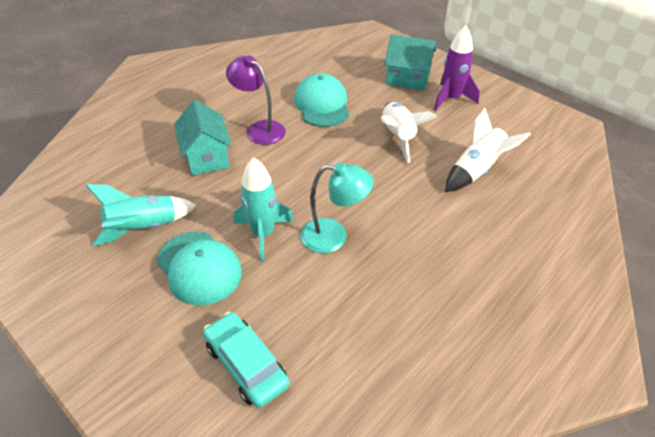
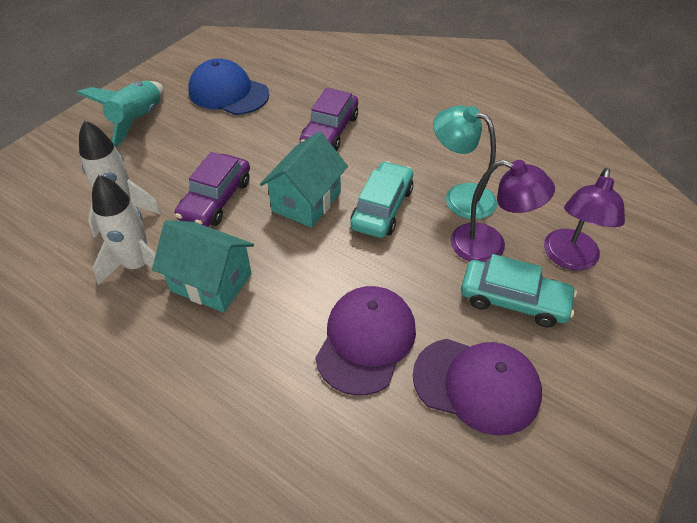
blue cap: 0 -> 1
purple cap: 0 -> 2
purple car: 0 -> 2
purple lamp: 1 -> 2
purple rocket: 1 -> 0
turquoise cap: 2 -> 0
turquoise car: 1 -> 2
turquoise rocket: 2 -> 1

